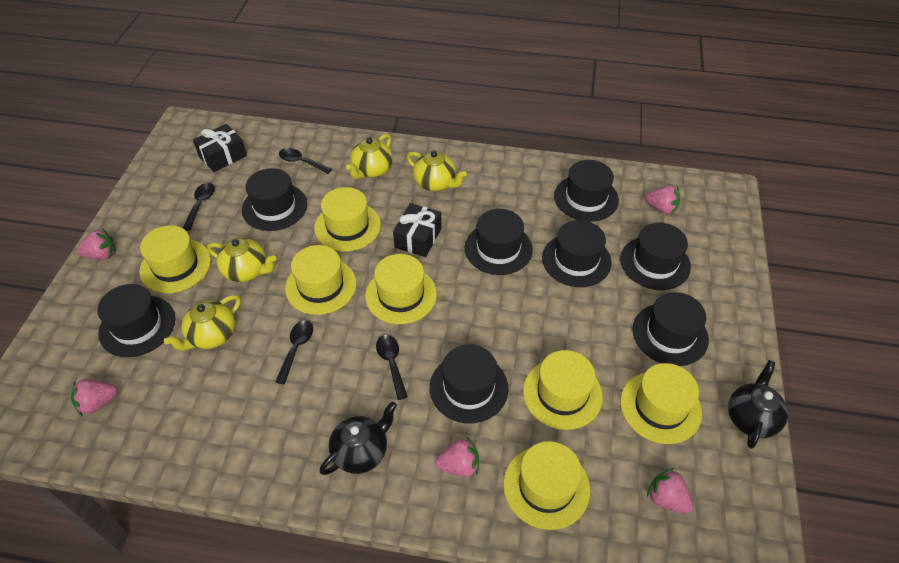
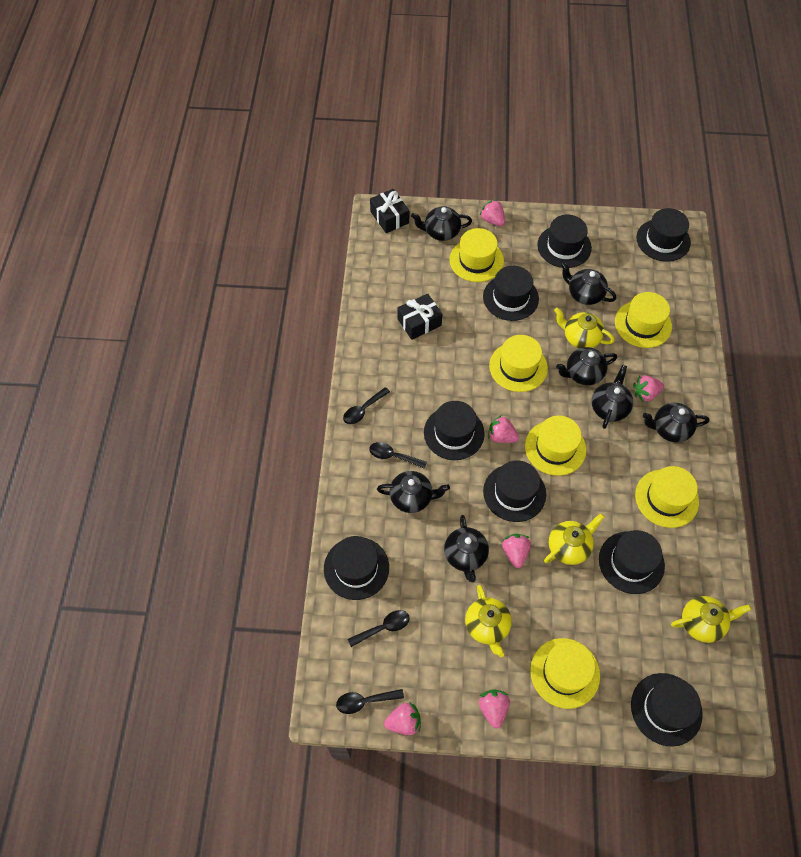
black teapot: 2 -> 7
pink strawberry: 5 -> 6
yellow hat: 7 -> 6

